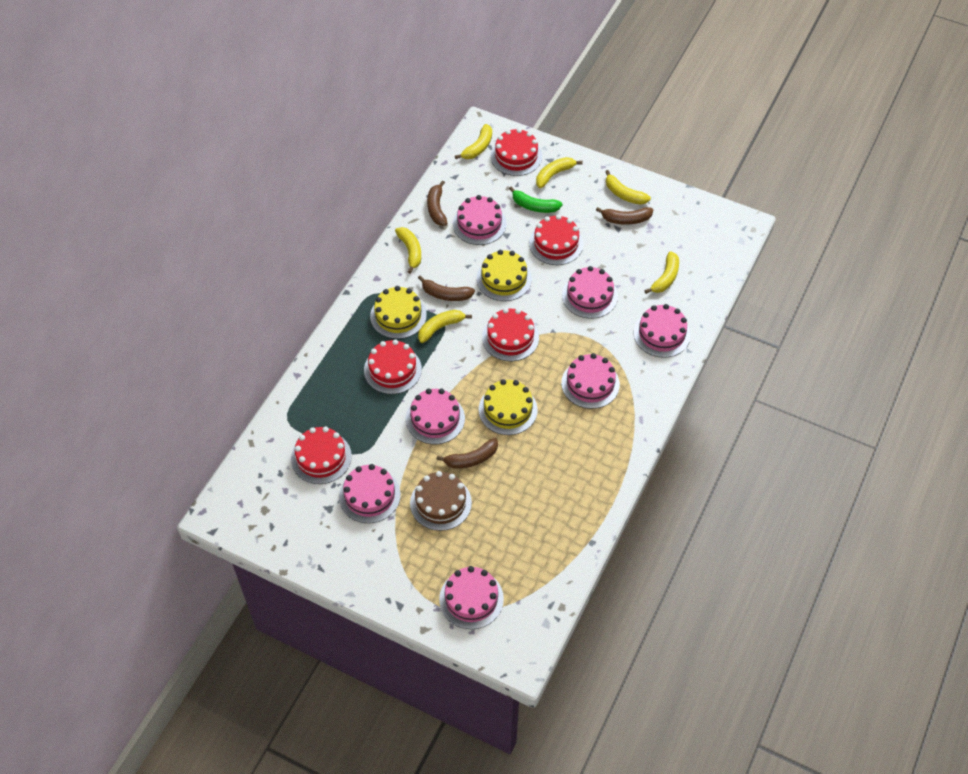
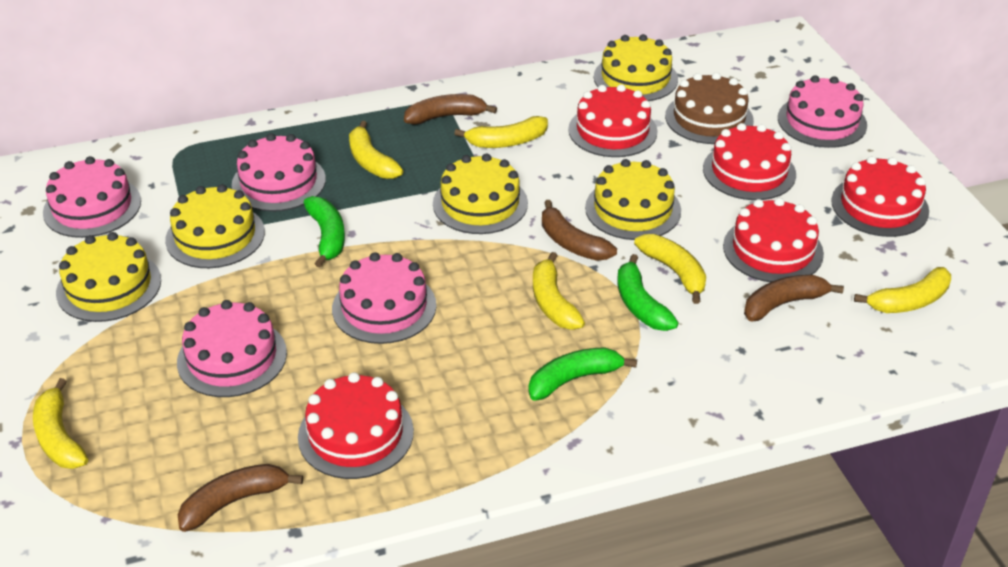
green banana: 1 -> 3
pink cake: 7 -> 5
yellow cake: 3 -> 5

